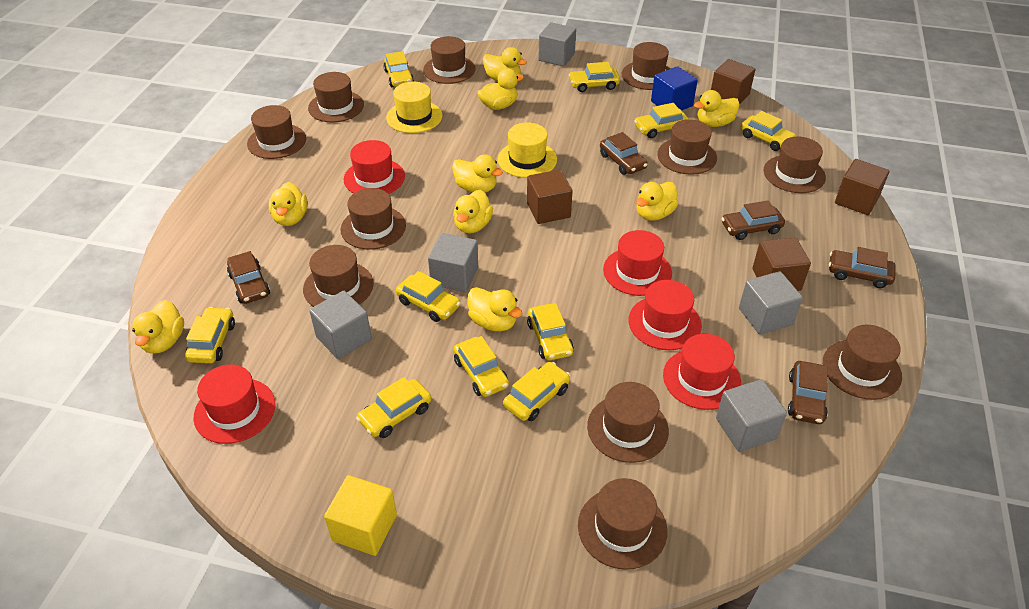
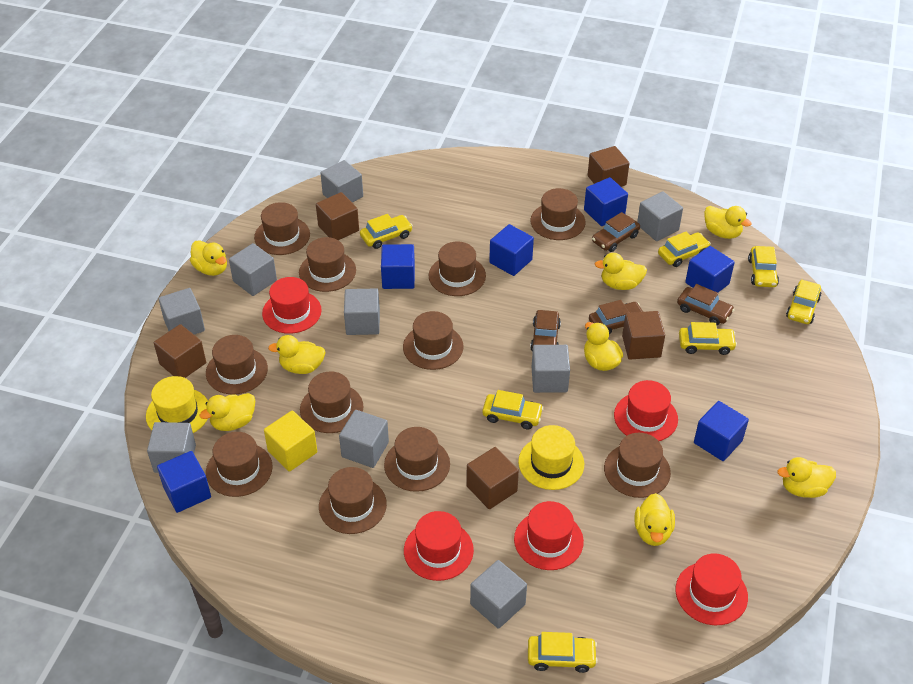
blue cube: 1 -> 6
brown car: 5 -> 4
brown cube: 4 -> 5
grey cube: 5 -> 9
yellow car: 10 -> 7
yellow duck: 9 -> 8

